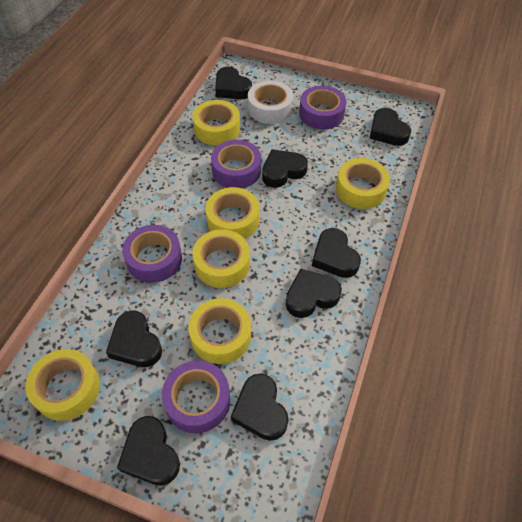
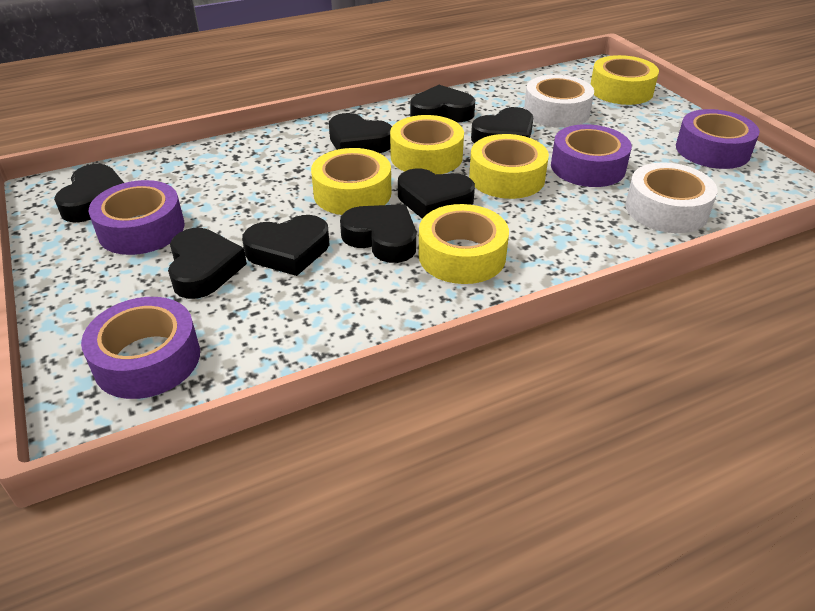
white tape: 1 -> 2
yellow tape: 6 -> 5

